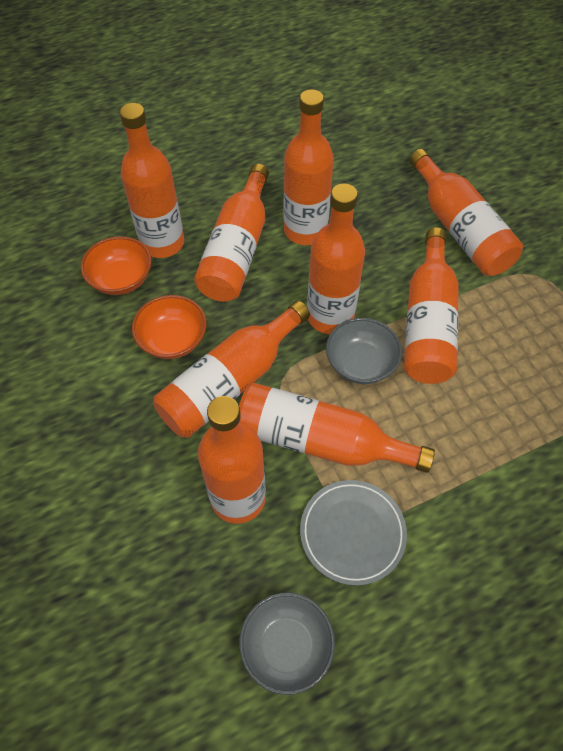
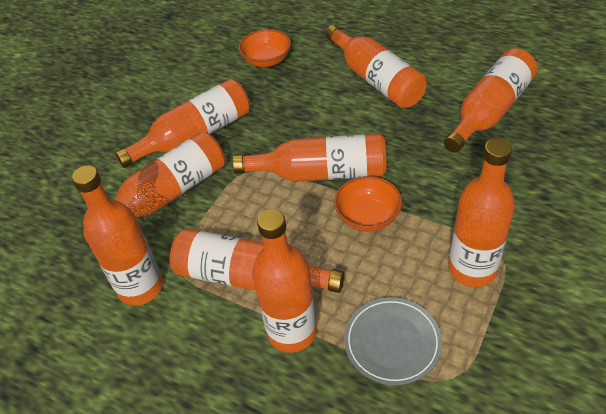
grey bowl: 2 -> 0

